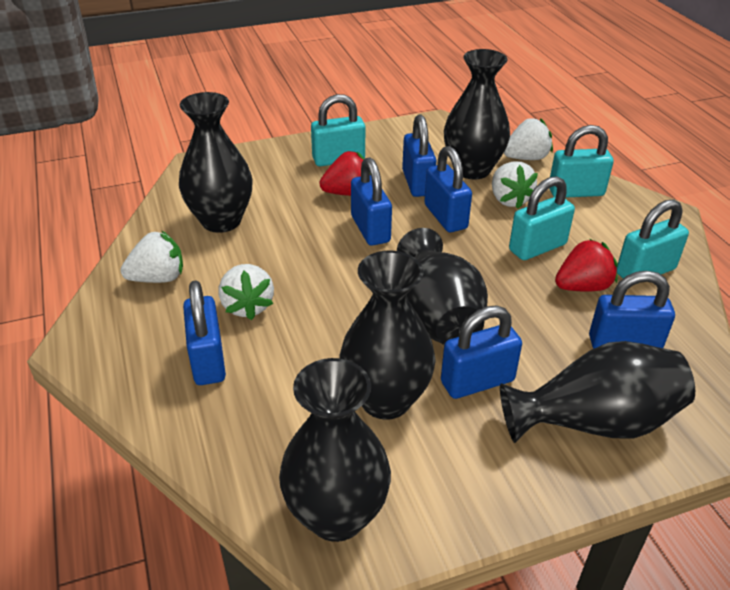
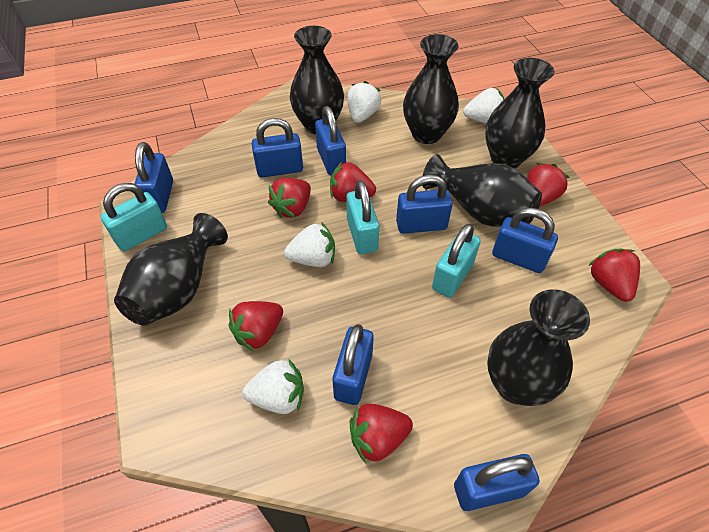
blue padlock: 6 -> 7
red strawberry: 2 -> 6
turquoise padlock: 4 -> 3

